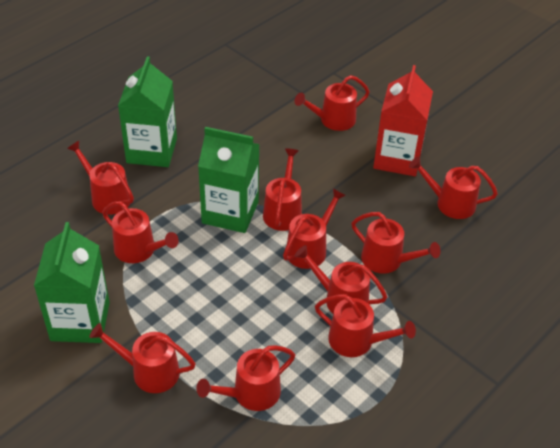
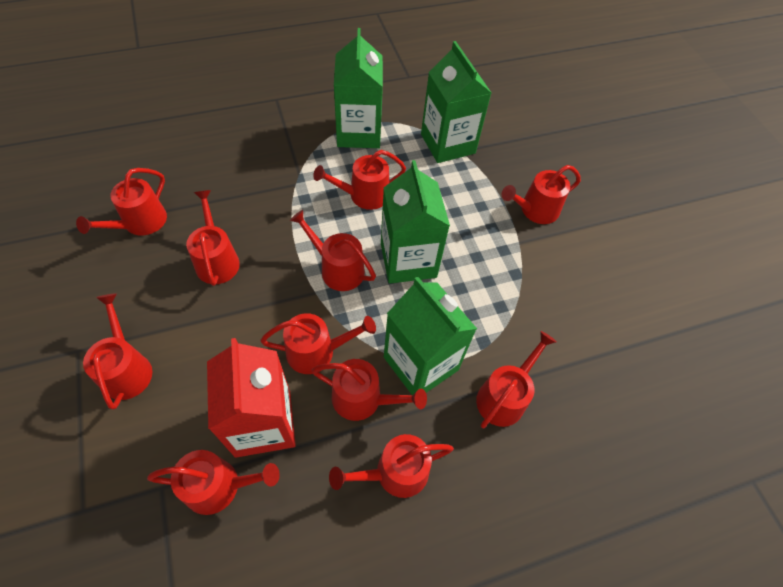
green carton: 3 -> 4

